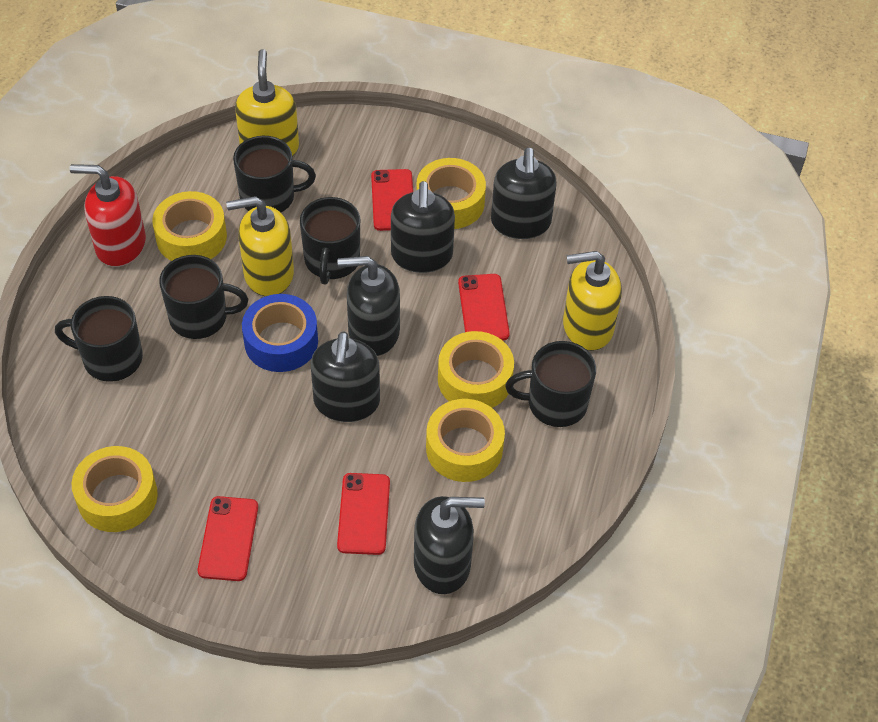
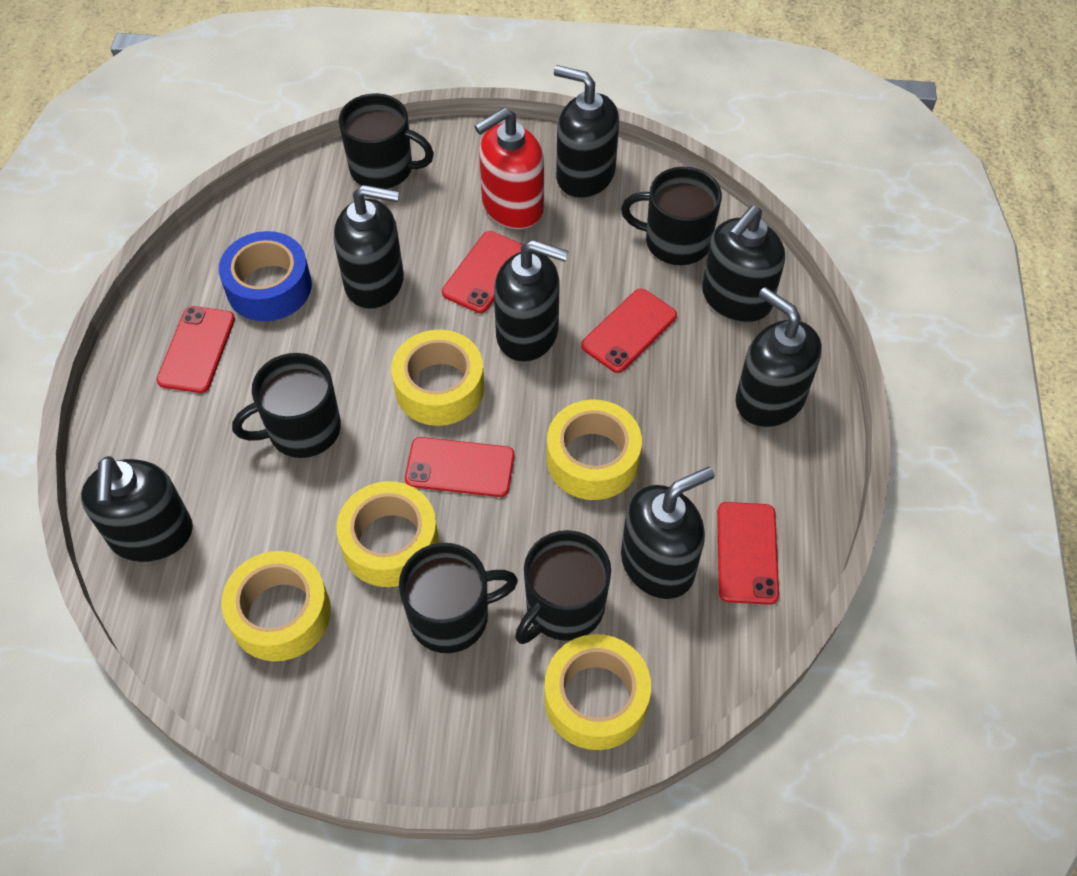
black soap dispenser: 5 -> 7
red phone: 4 -> 5
yellow soap dispenser: 3 -> 0

